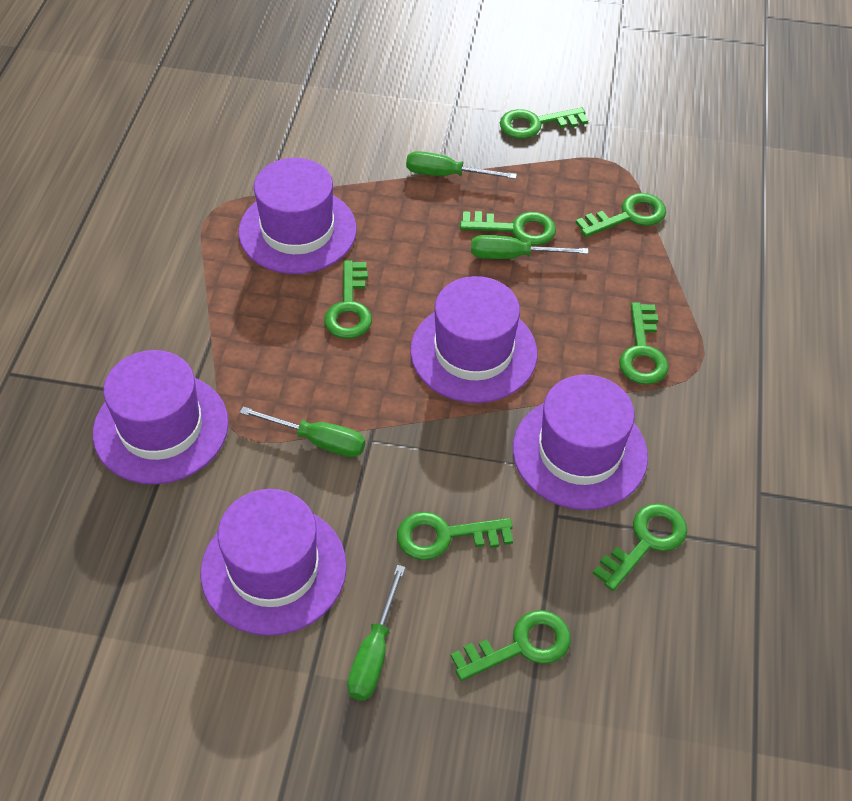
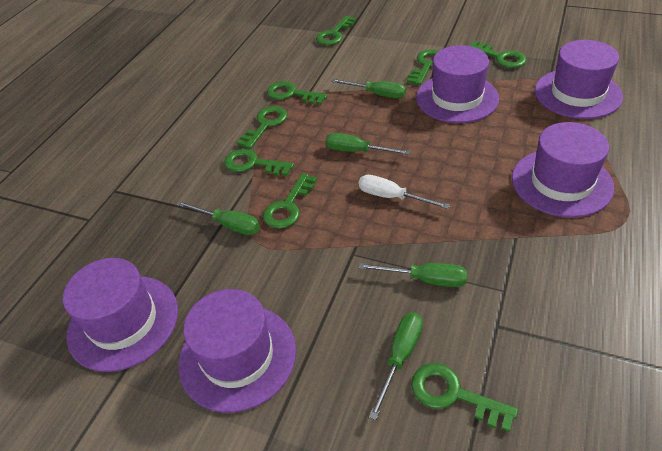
green screwdriver: 4 -> 5
white screwdriver: 0 -> 1

